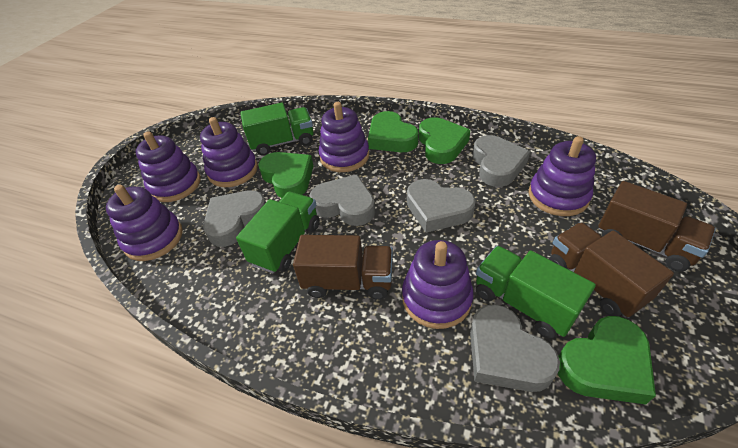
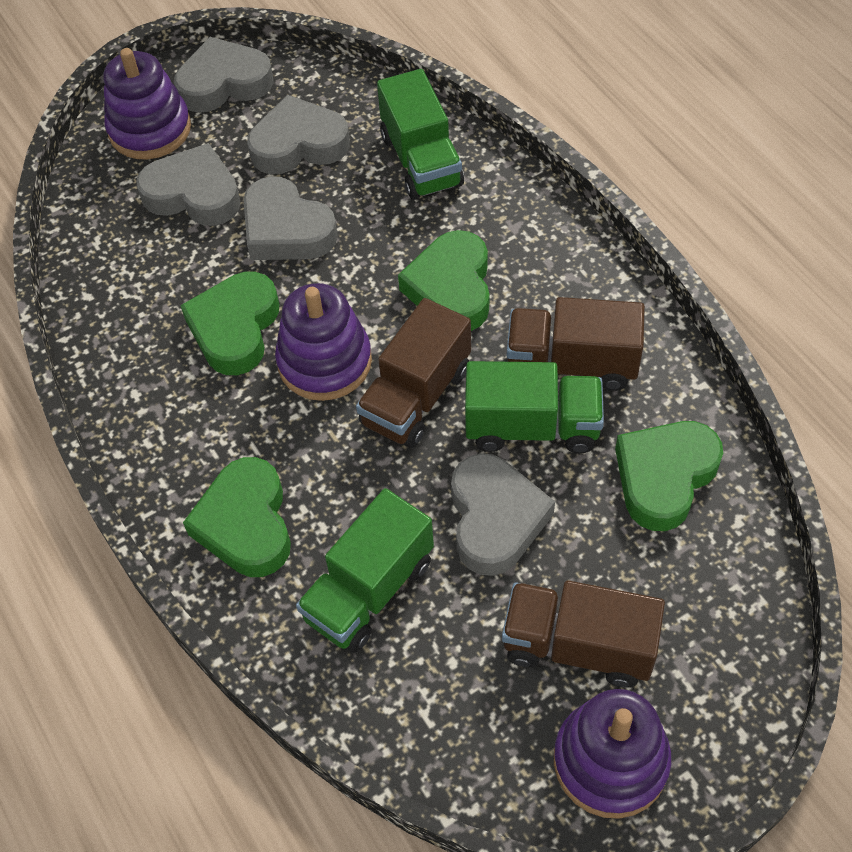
purple stacking toy: 6 -> 3

